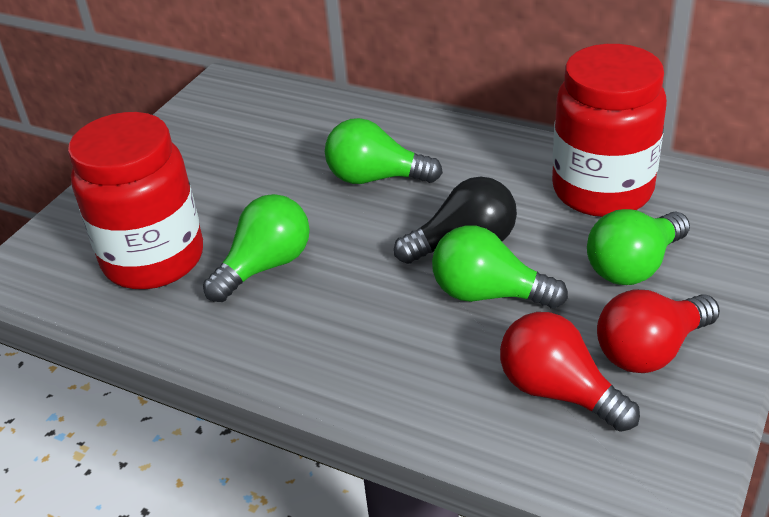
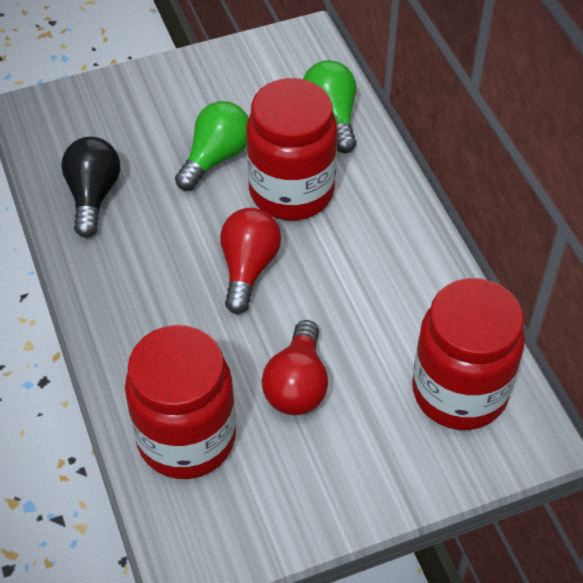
green light bulb: 4 -> 2
red jar: 2 -> 3

